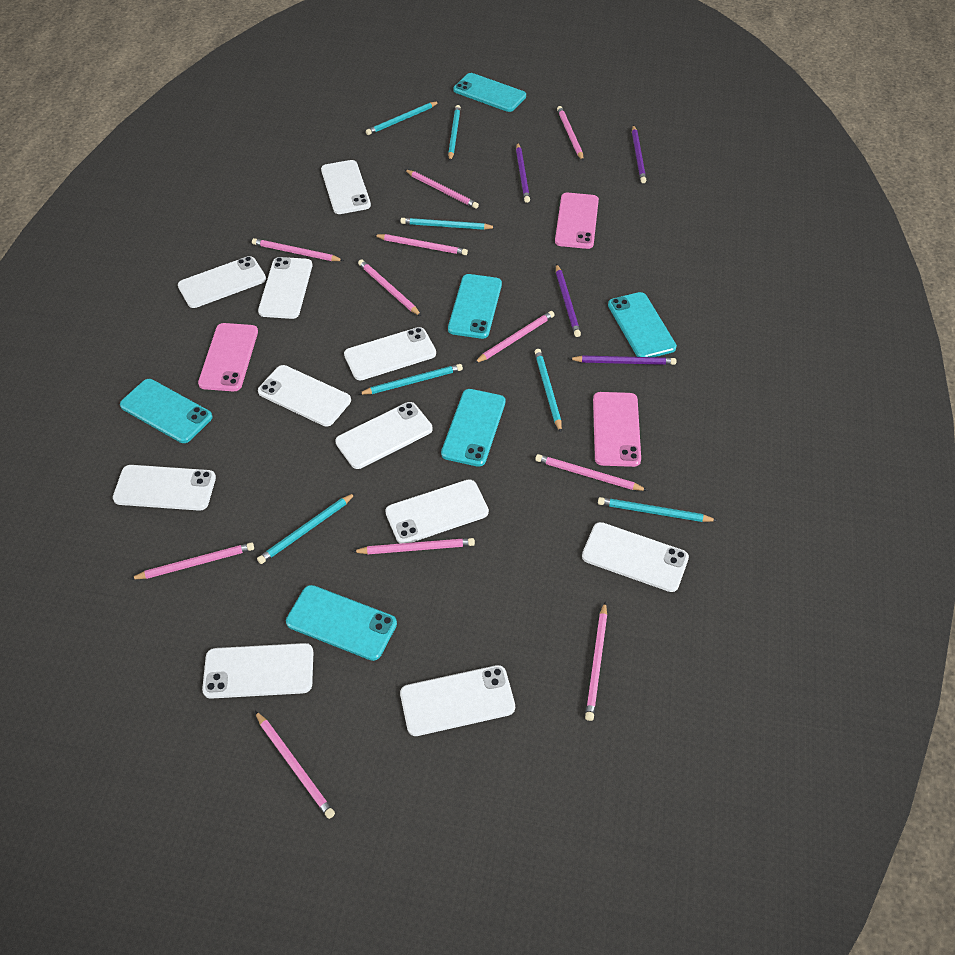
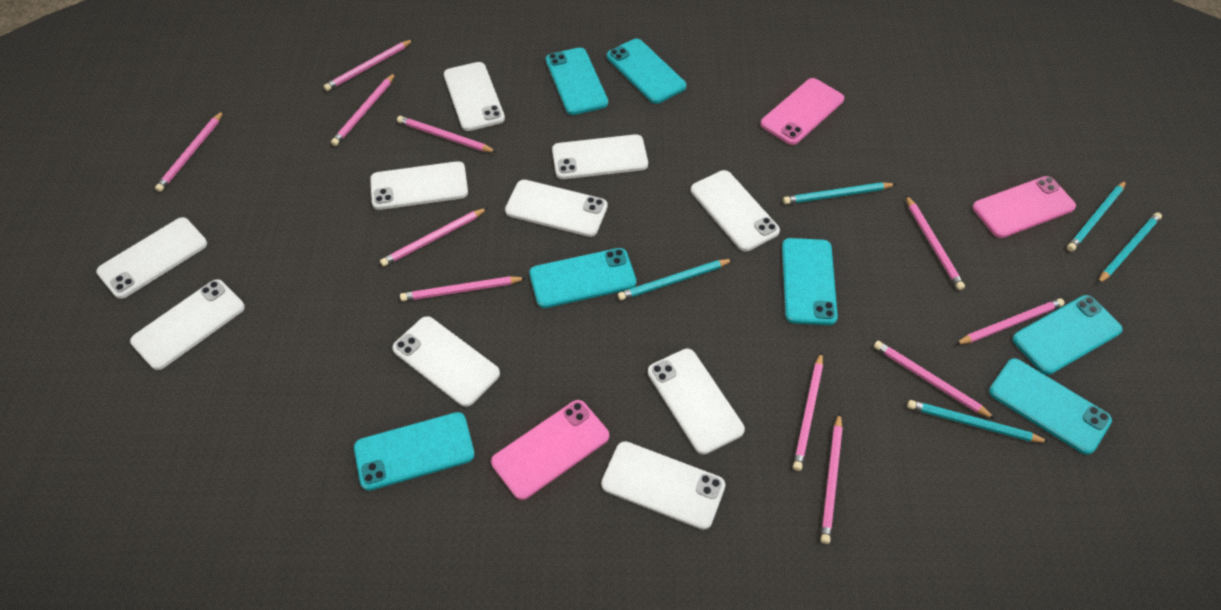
purple pencil: 4 -> 0
turquoise pencil: 7 -> 5
turquoise phone: 6 -> 7
white phone: 11 -> 10

